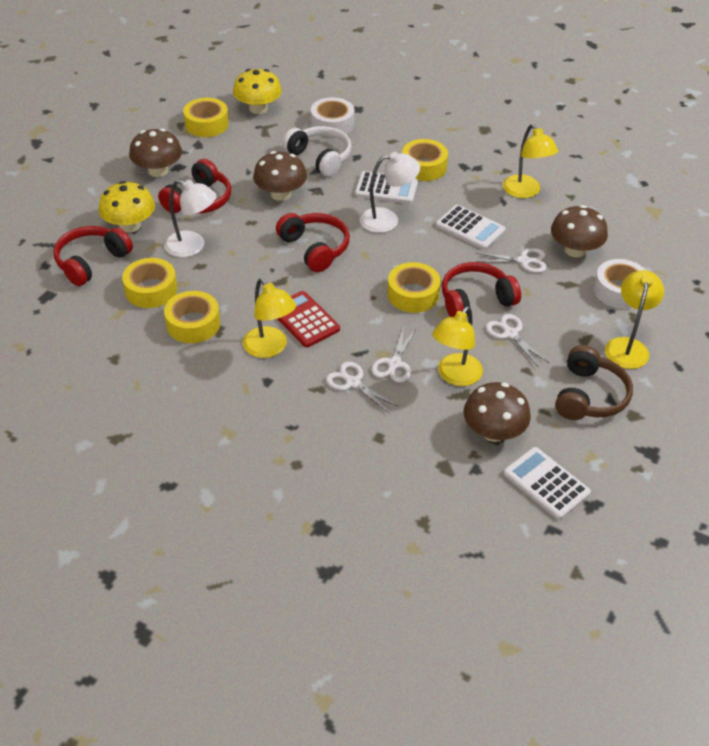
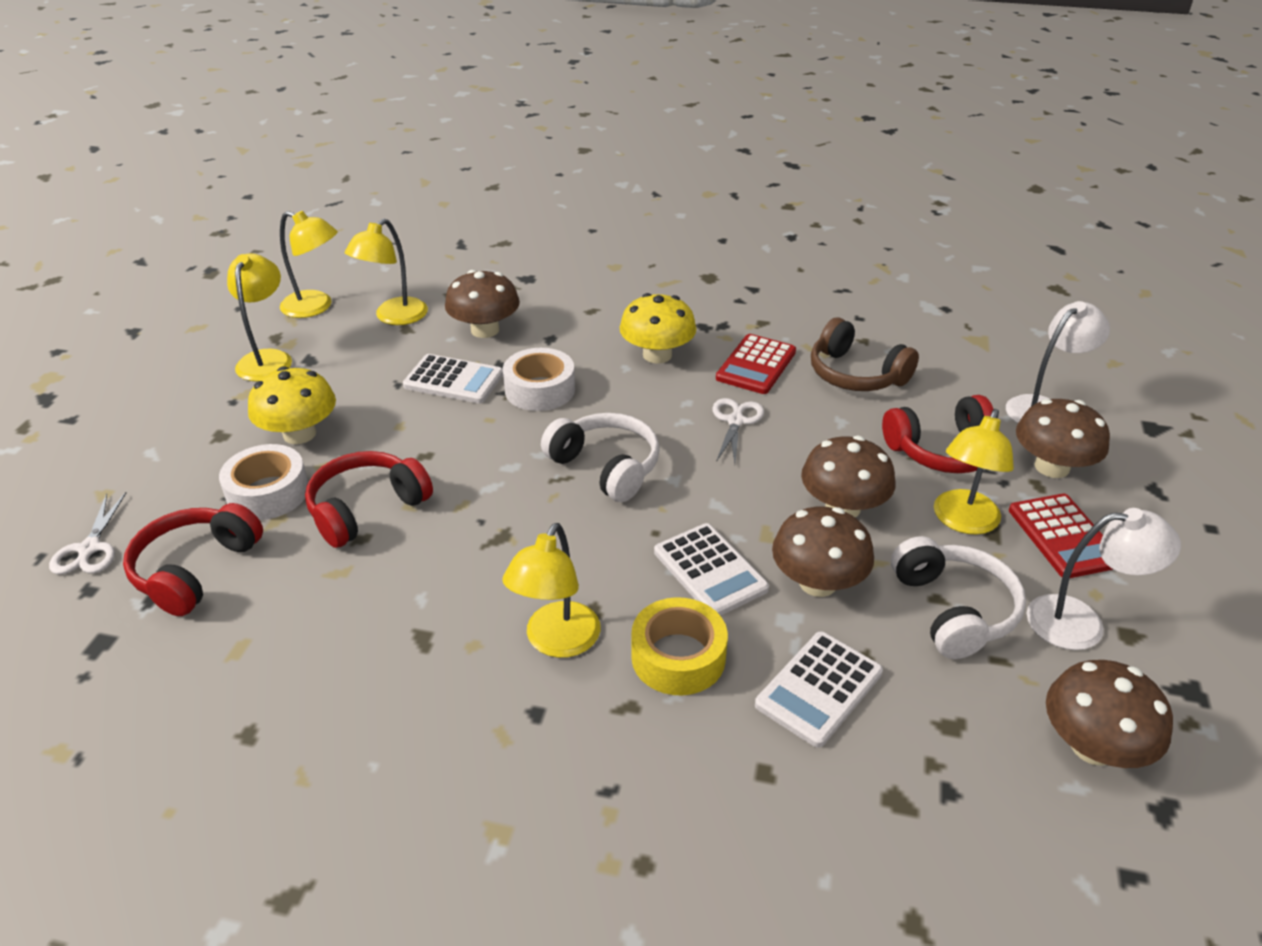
brown mushroom: 4 -> 5
red calculator: 1 -> 2
red headphones: 4 -> 3
white headphones: 1 -> 2
white scissors: 4 -> 2
yellow lamp: 4 -> 5
yellow tape: 5 -> 1

